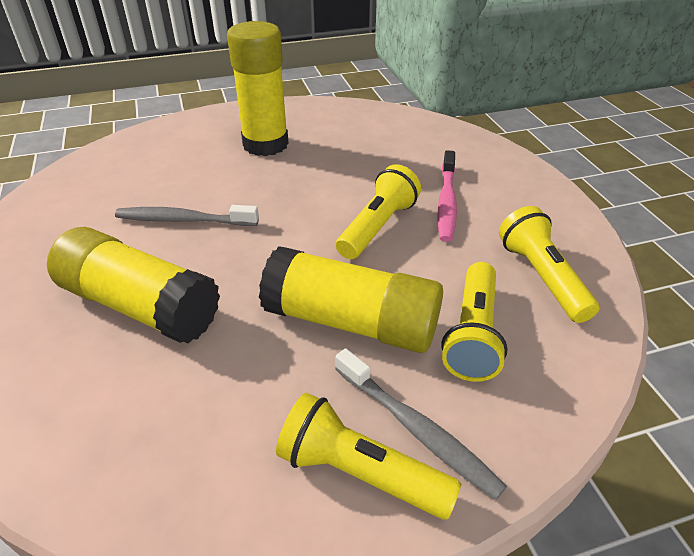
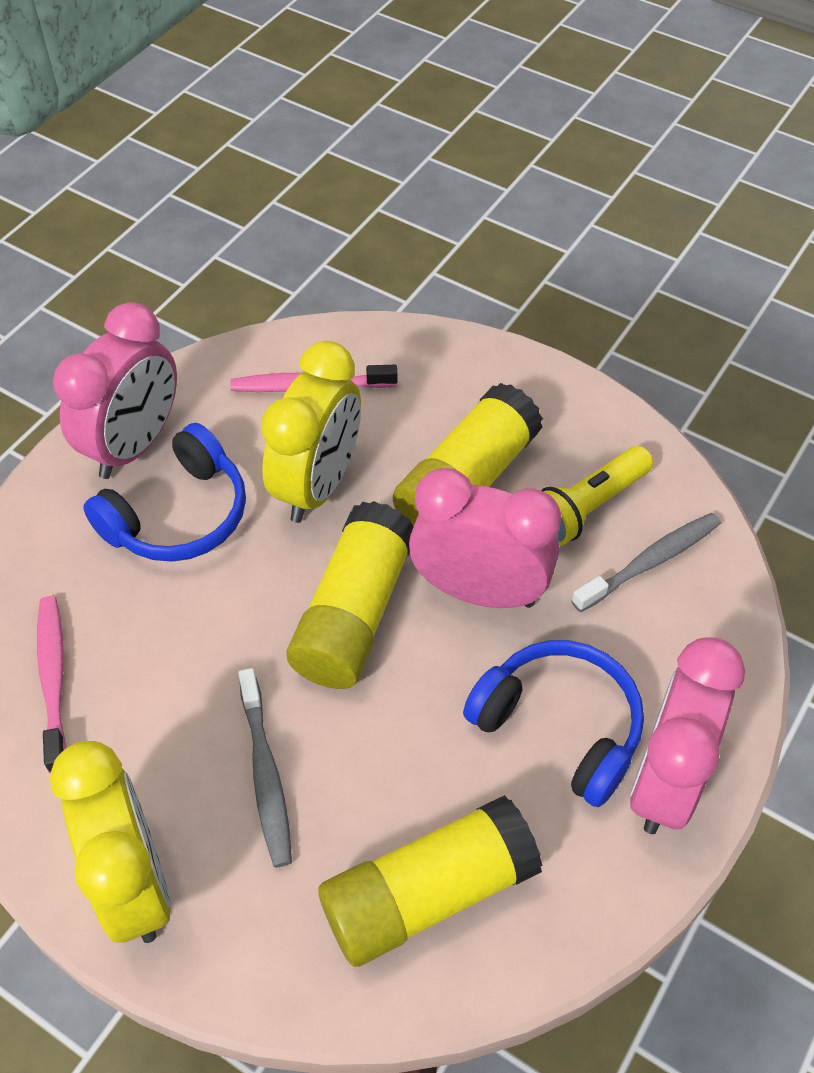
blue headphones: 0 -> 2
pink clock: 0 -> 3
pink toothbrush: 1 -> 2
yellow clock: 0 -> 2
yellow flashlight: 4 -> 1

